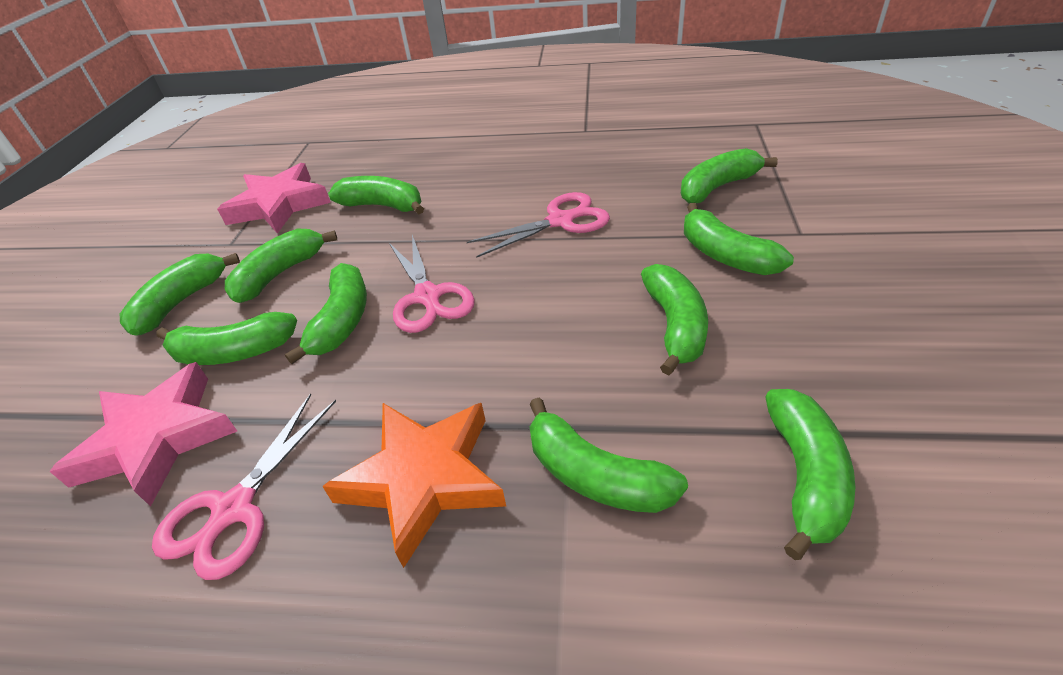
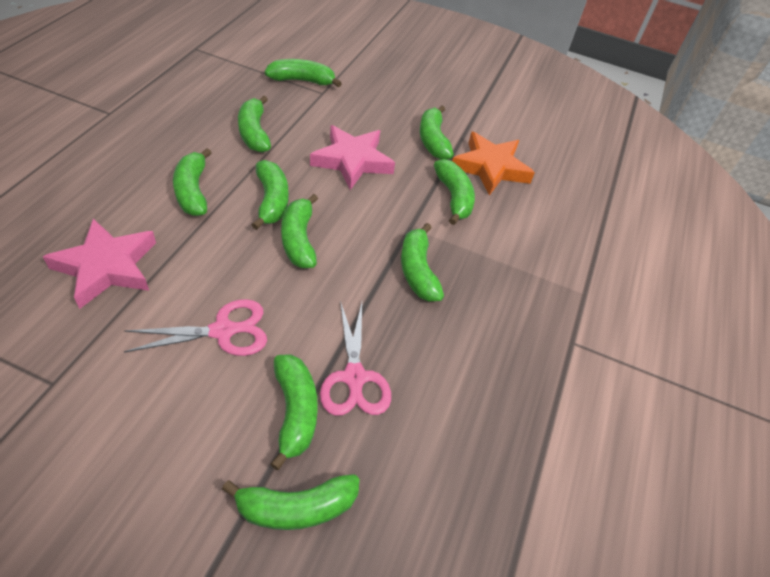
pink scissors: 3 -> 2

